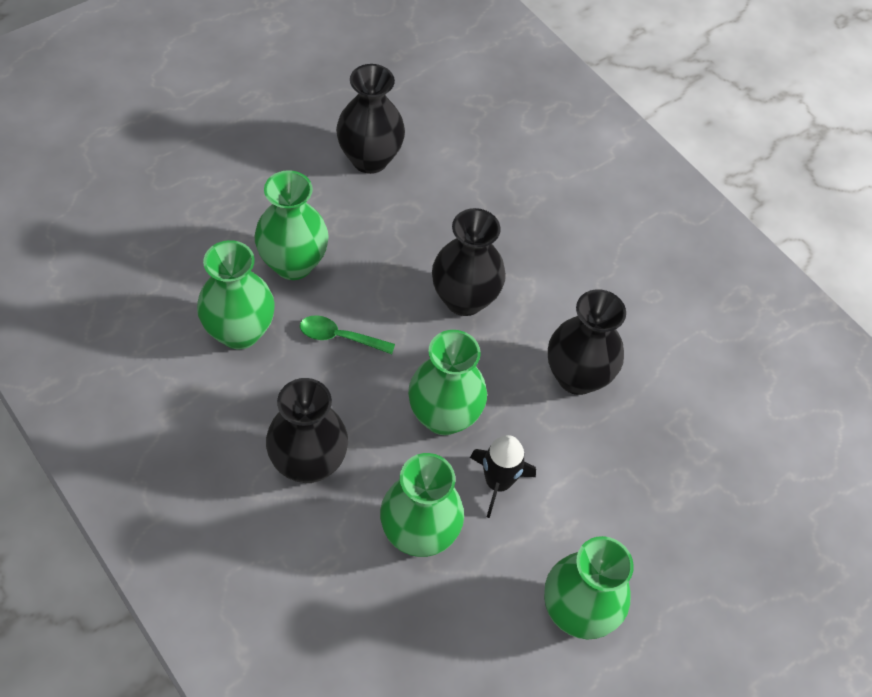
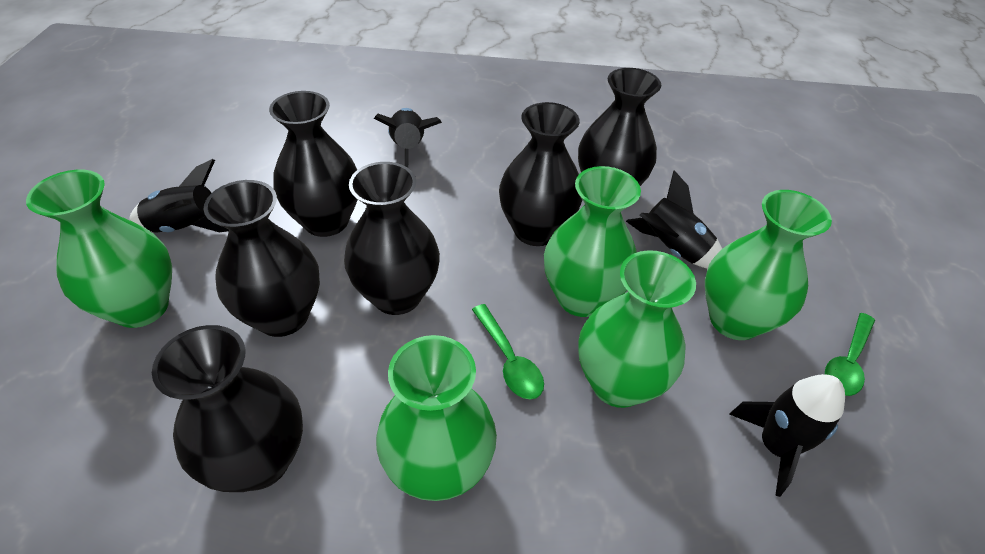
black rocket: 1 -> 4
black vase: 4 -> 6
green spoon: 1 -> 2

